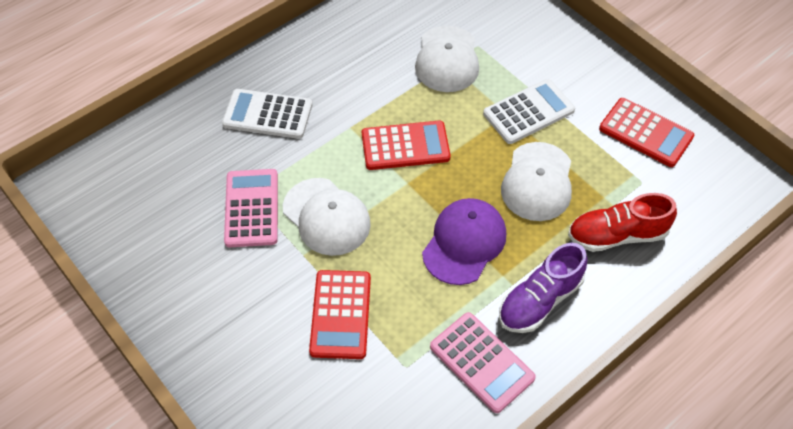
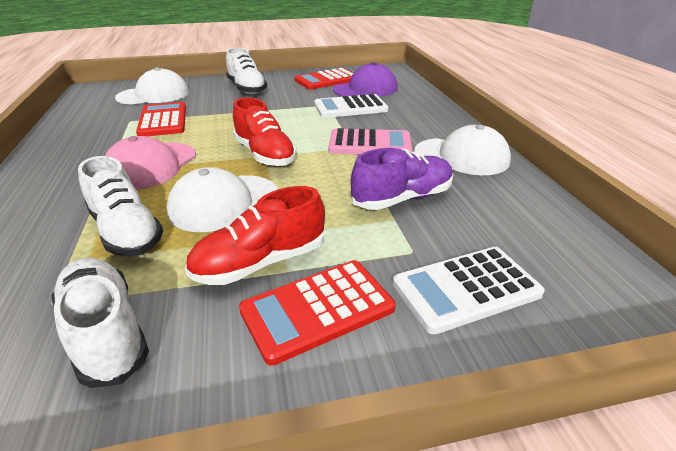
pink calculator: 2 -> 1
pink cap: 0 -> 1
red shoe: 1 -> 2
white shoe: 0 -> 3

